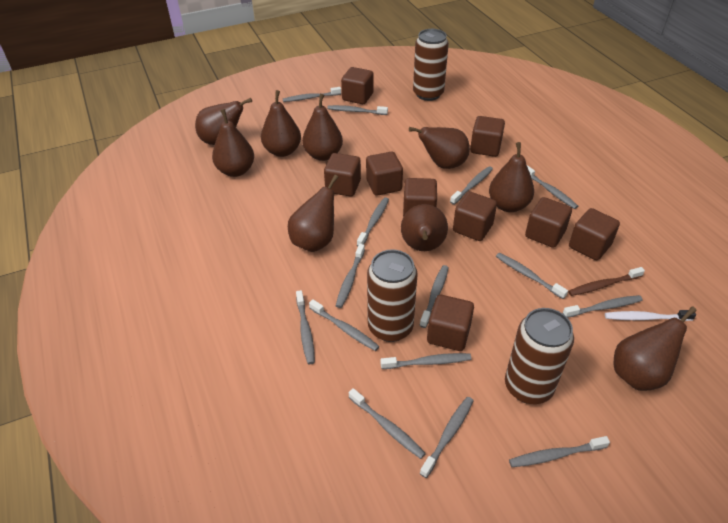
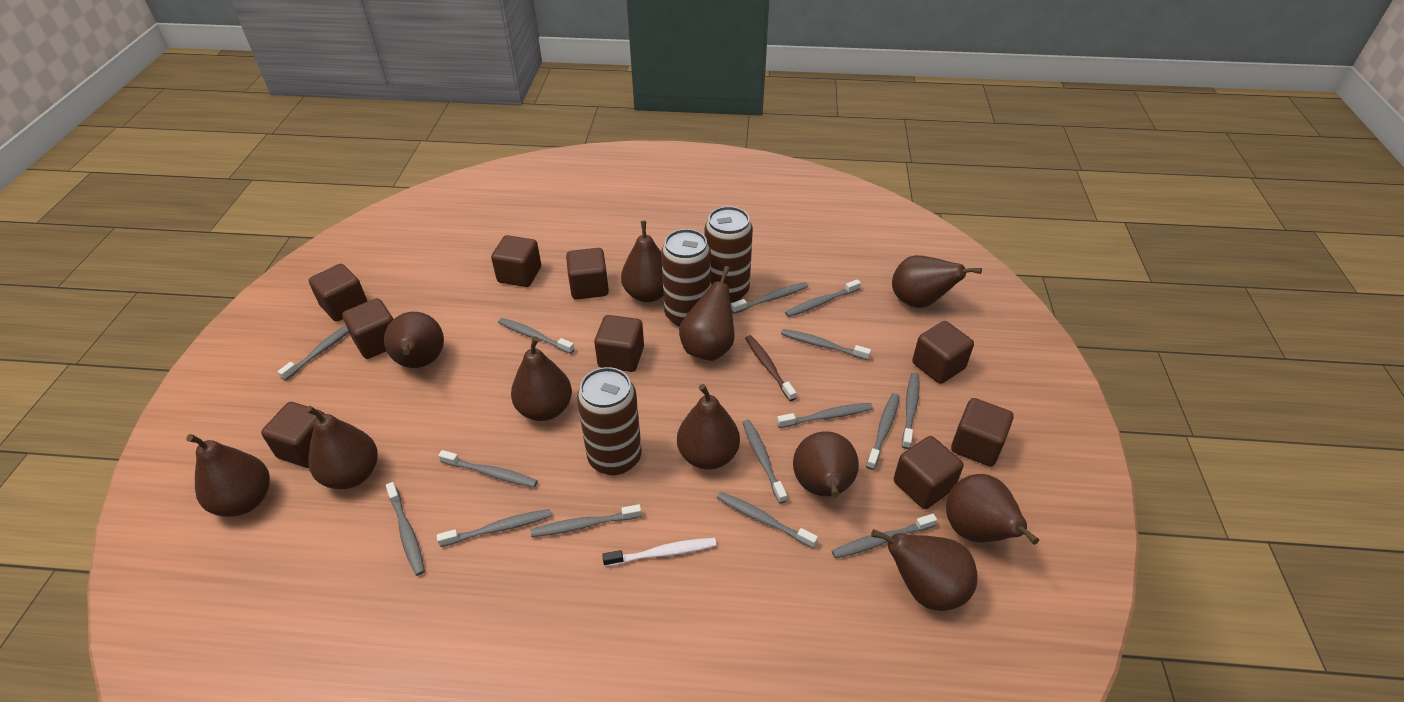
brown pear: 9 -> 11

